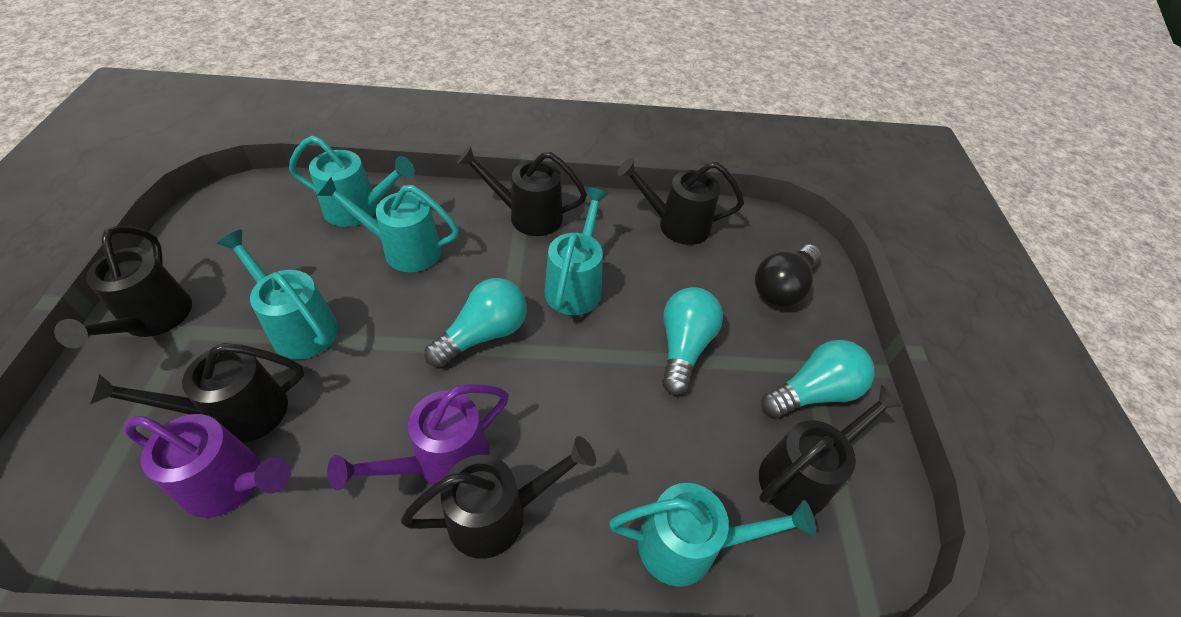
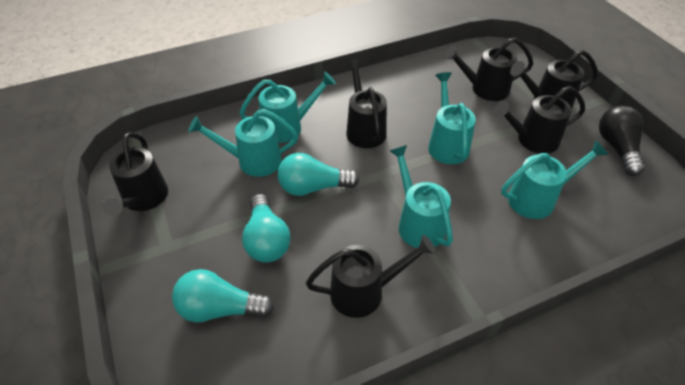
purple watering can: 2 -> 0

